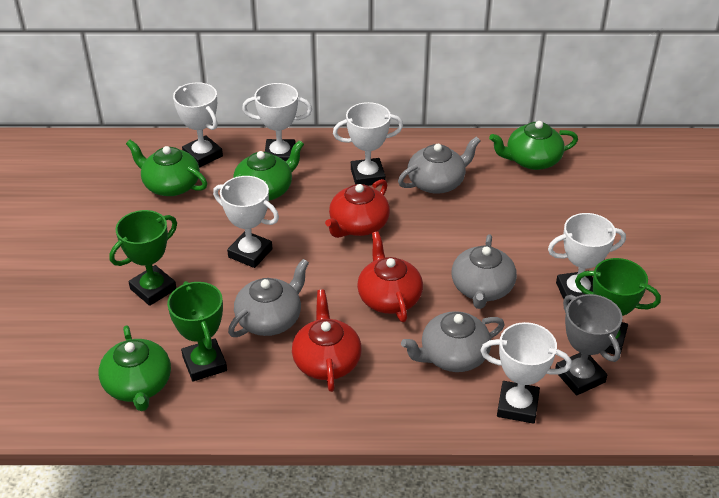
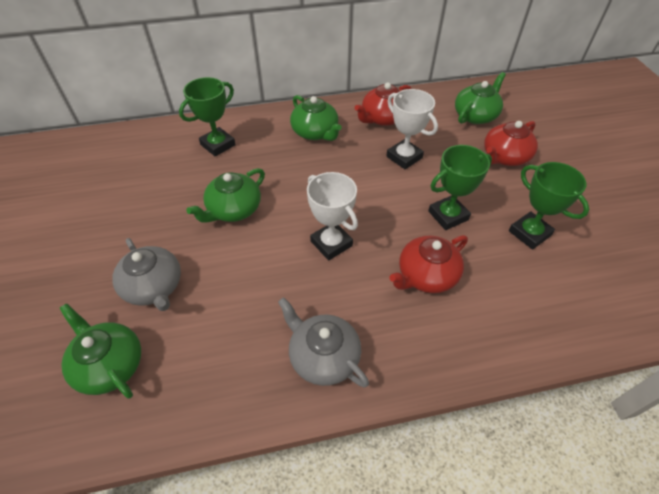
grey teapot: 4 -> 2
grey trophy: 1 -> 0
white trophy: 6 -> 2

